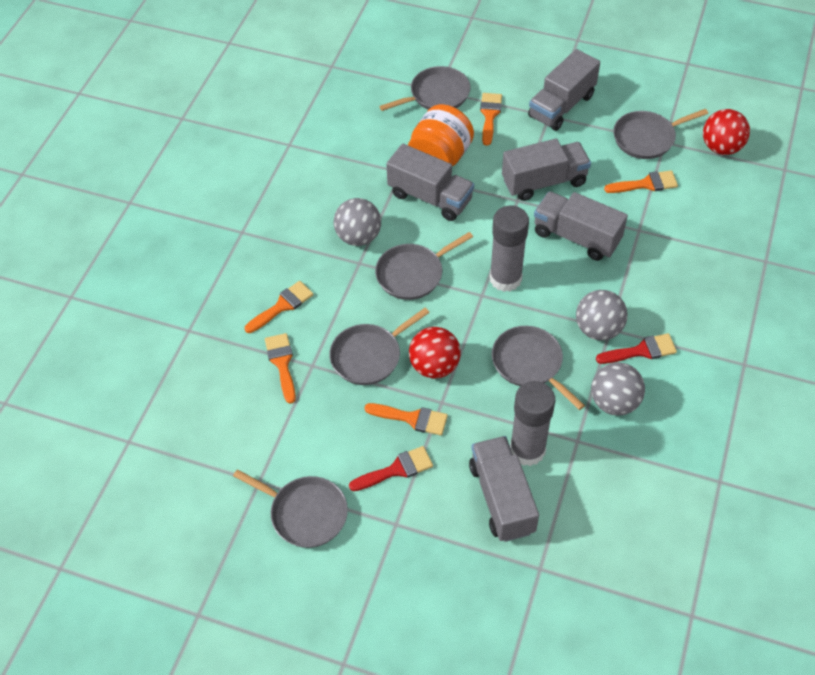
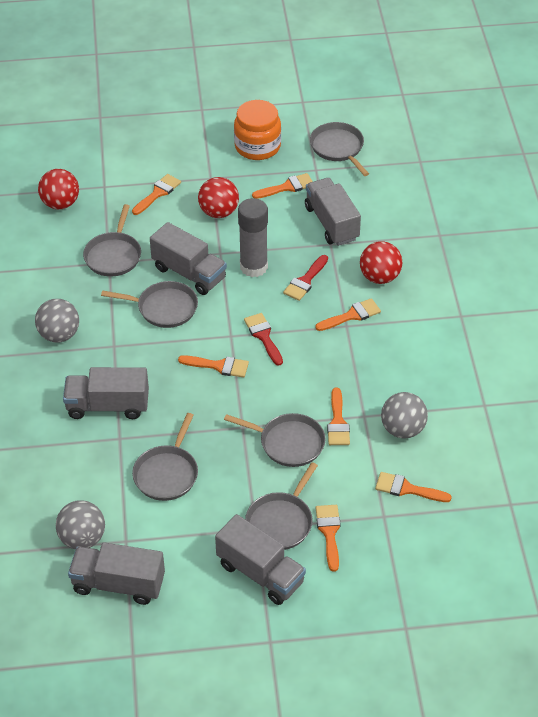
grey glue stick: 2 -> 1
orange brush: 5 -> 7
red ball: 2 -> 3

